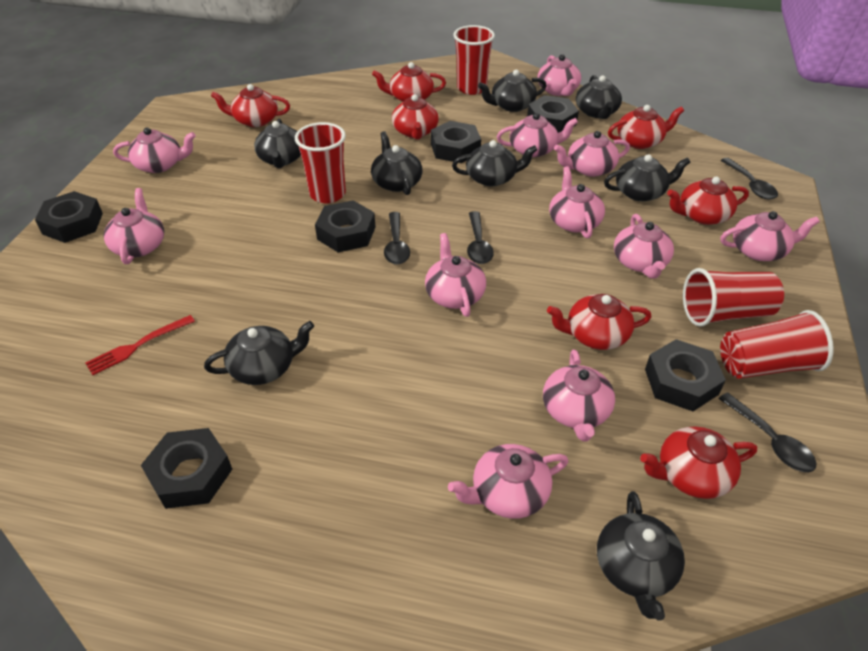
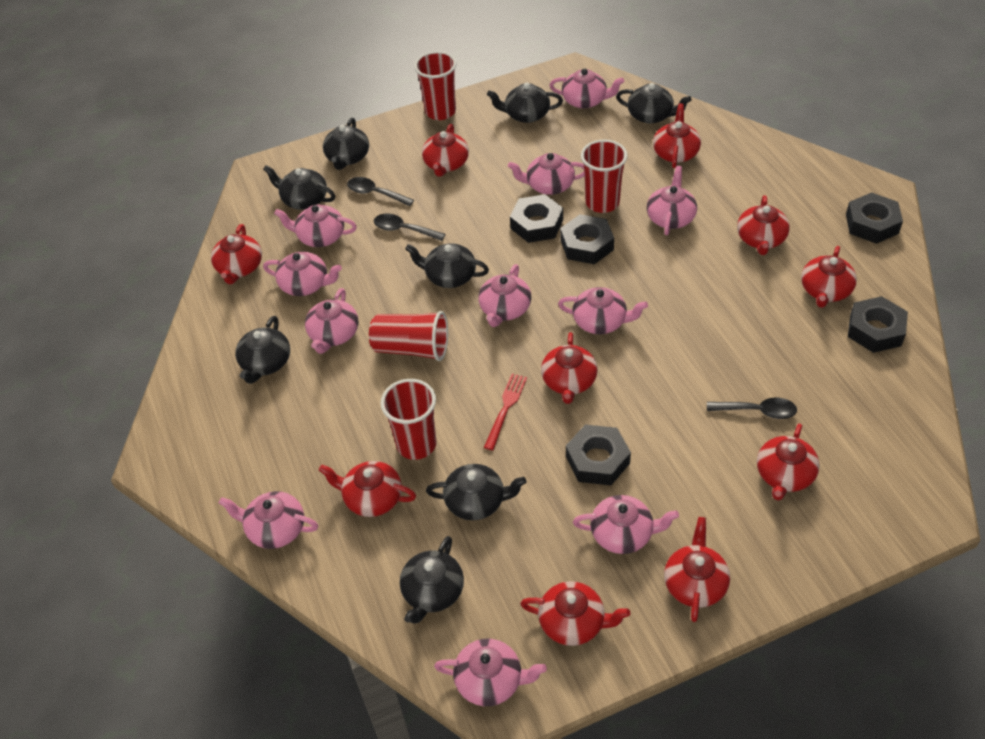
black nut: 6 -> 5
black spoon: 4 -> 3
red teapot: 7 -> 10

